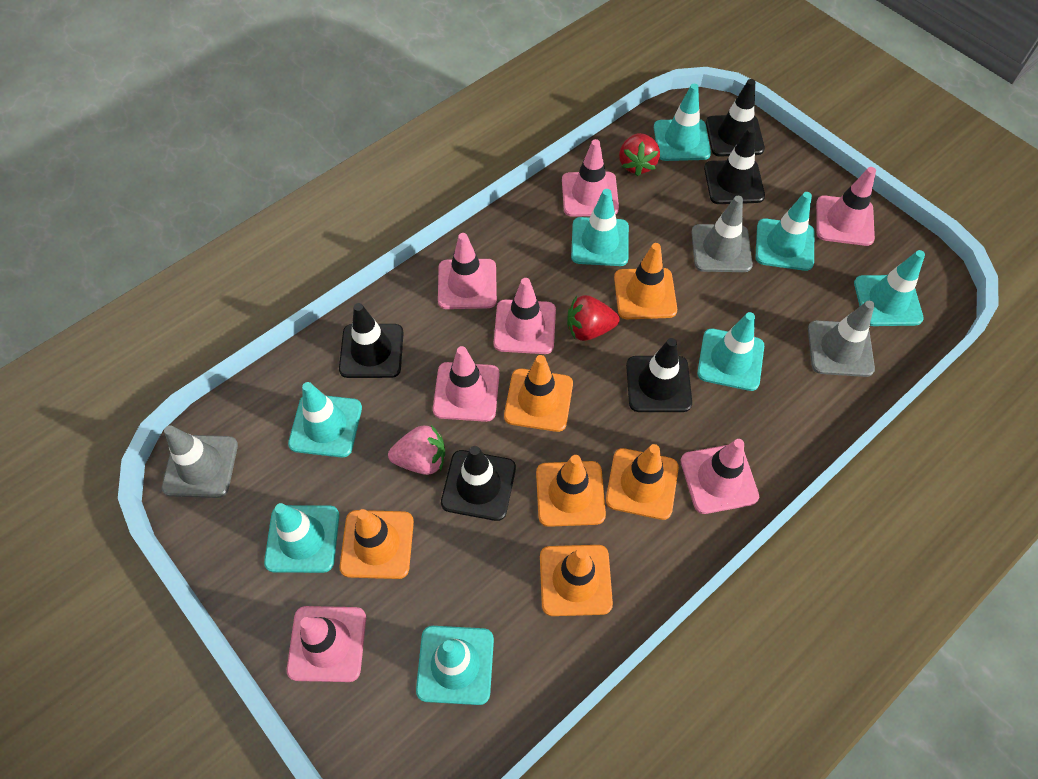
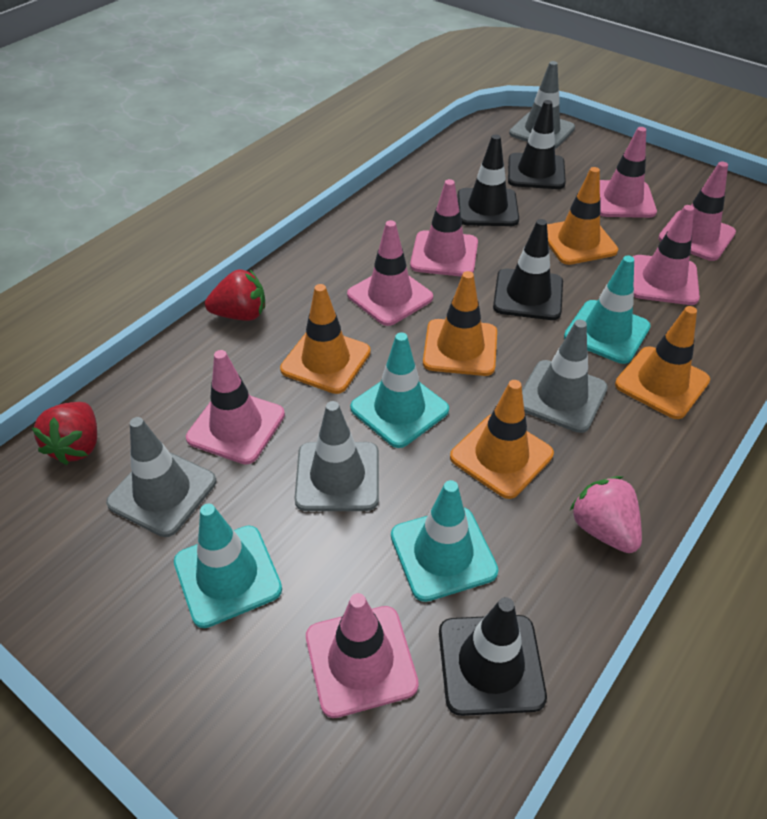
black traffic cone: 5 -> 4
grey traffic cone: 3 -> 4
orange traffic cone: 6 -> 5
turquoise traffic cone: 8 -> 4

